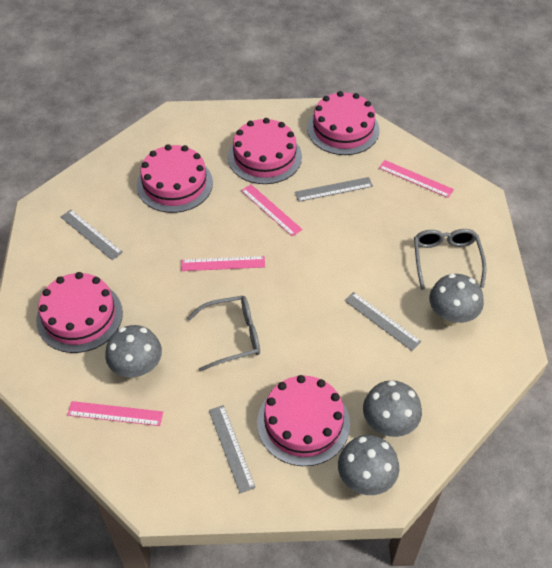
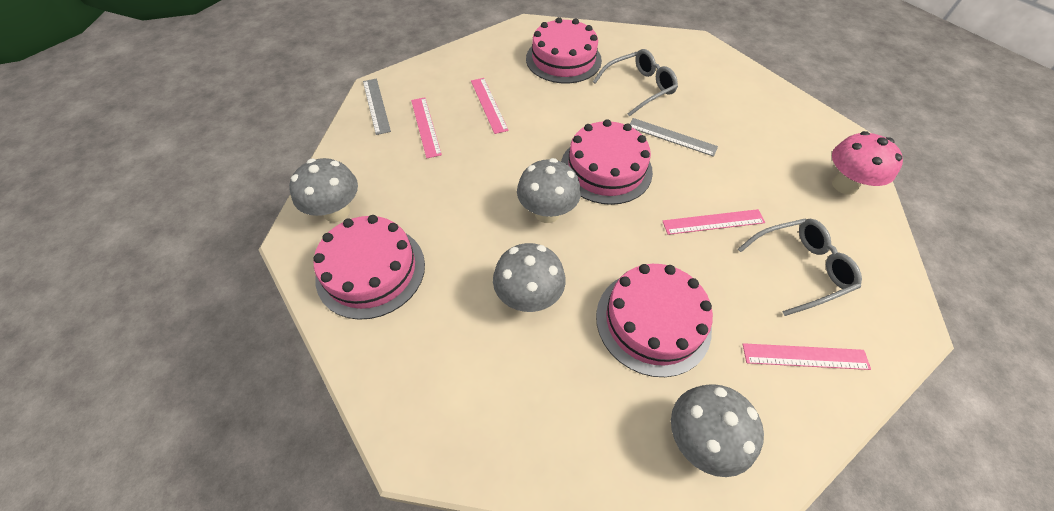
grey ruler: 4 -> 2
pink cake: 5 -> 4
pink mushroom: 0 -> 1

